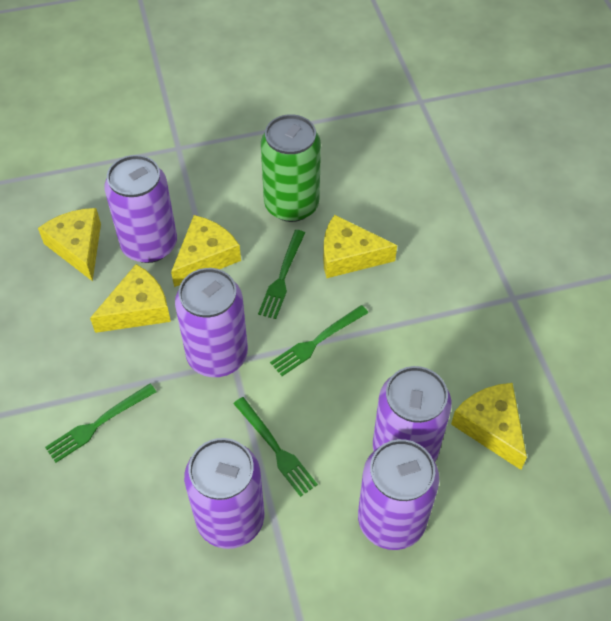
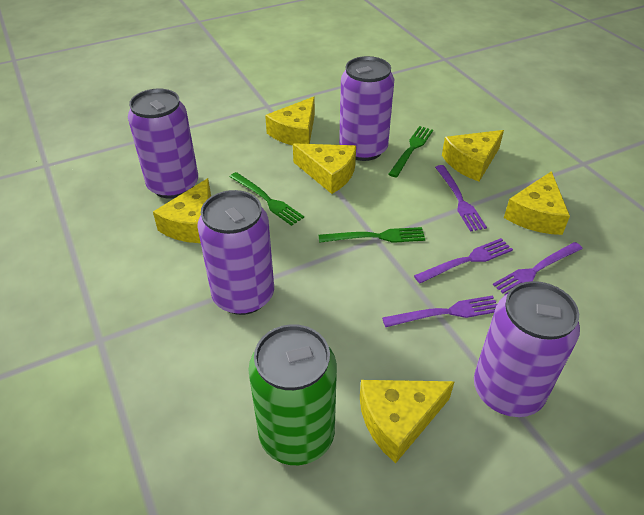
green fork: 4 -> 3
purple can: 5 -> 4
purple fork: 0 -> 4
yellow cheese: 5 -> 6

